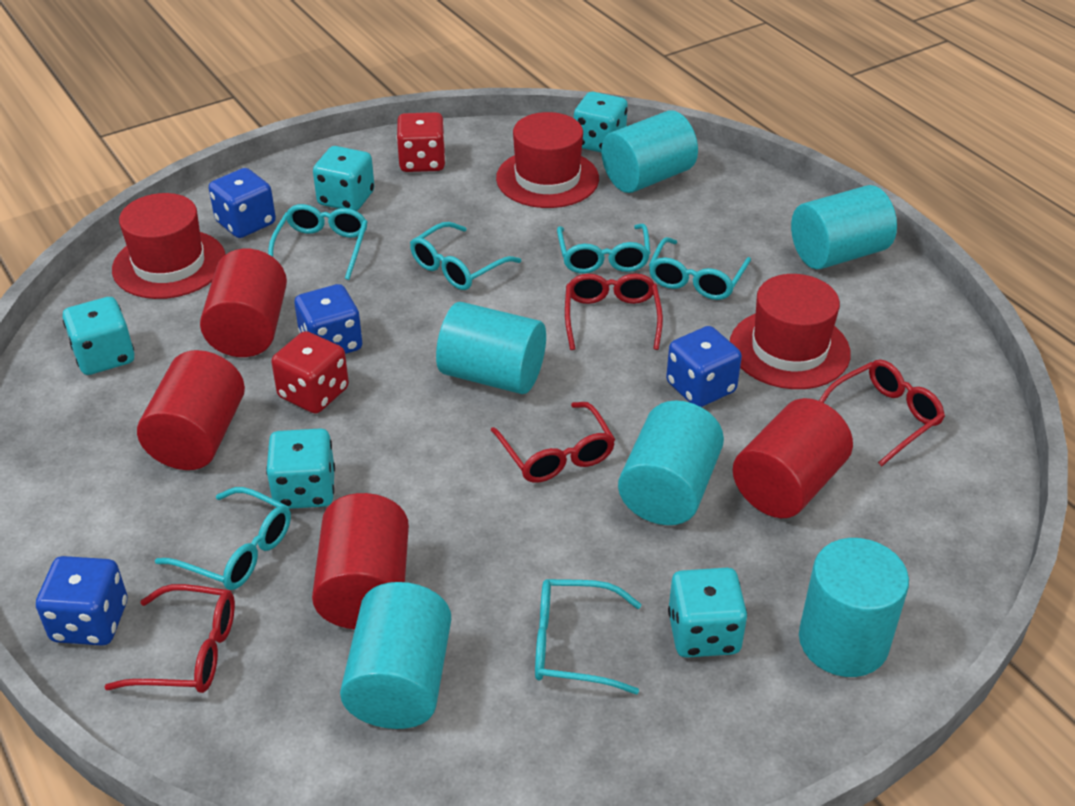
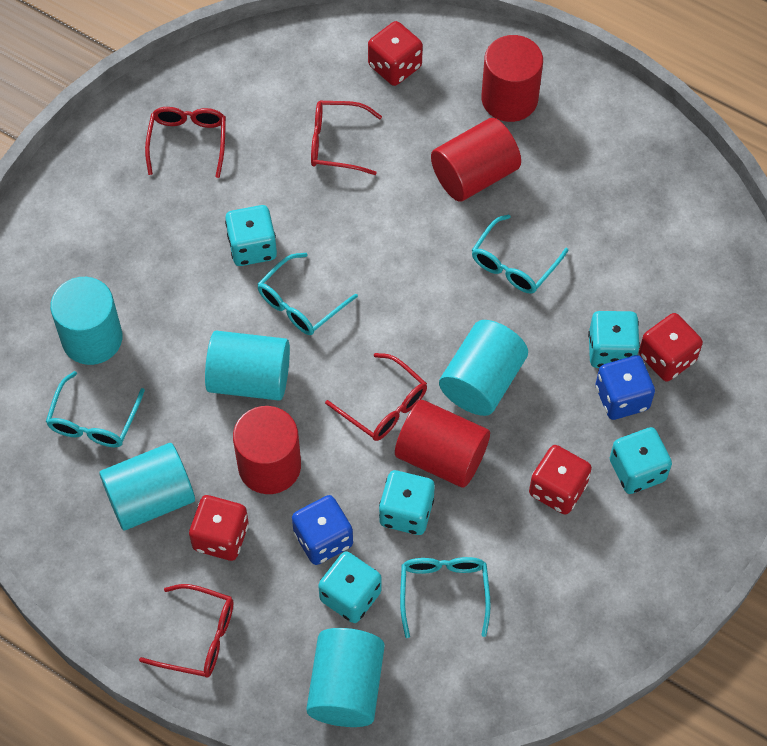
blue dice: 4 -> 2
red dice: 2 -> 4
red hat: 3 -> 0
turquoise cylinder: 6 -> 5
turquoise glasses: 6 -> 4

